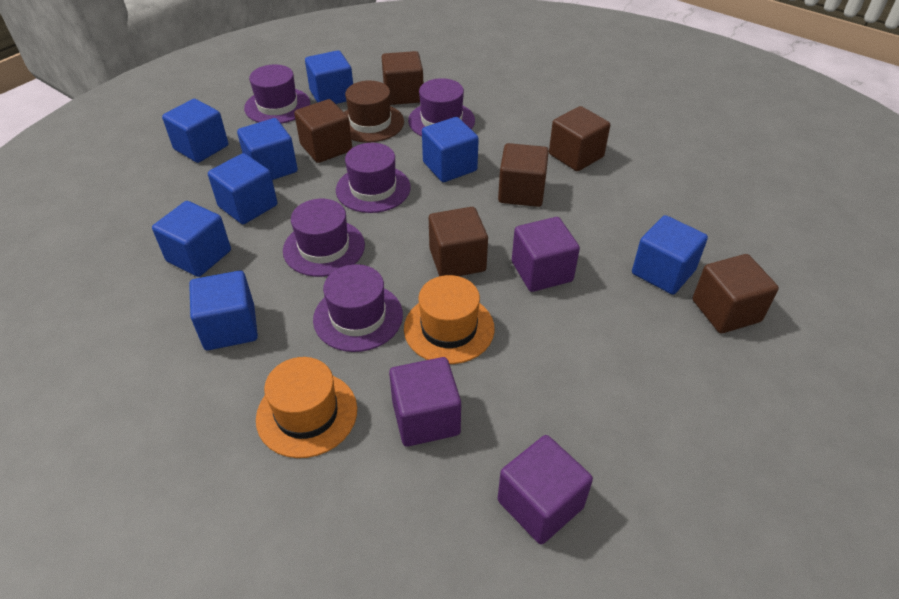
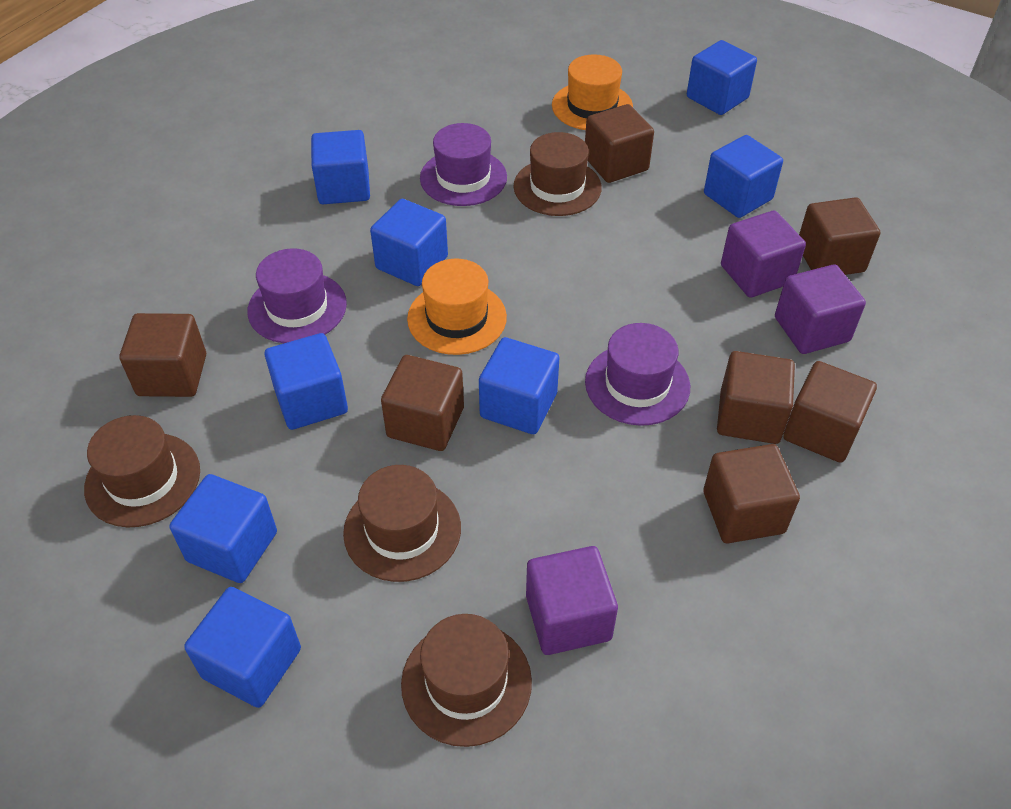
brown cube: 6 -> 7
brown hat: 1 -> 4
purple hat: 5 -> 3

